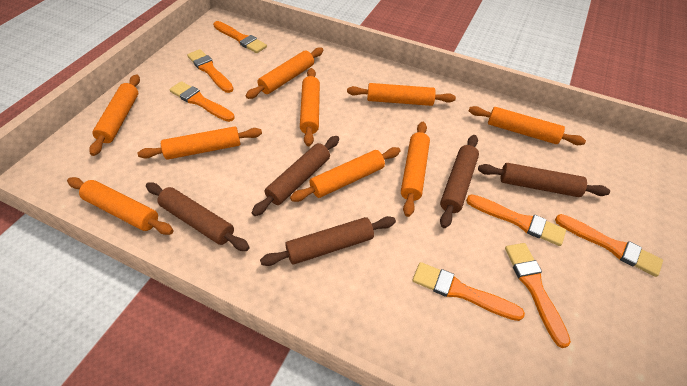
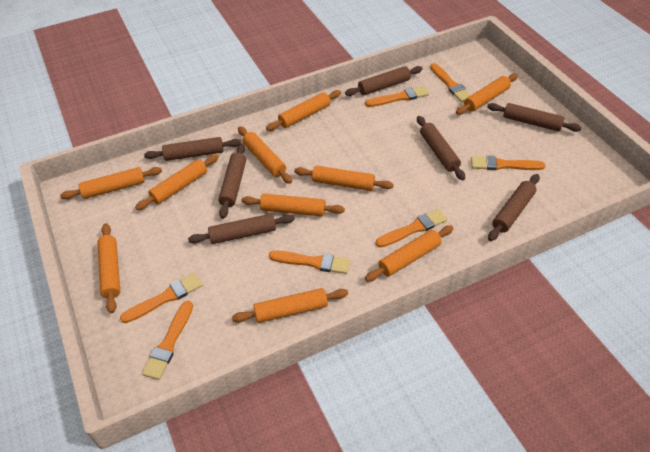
brown rolling pin: 5 -> 7
orange rolling pin: 9 -> 10

